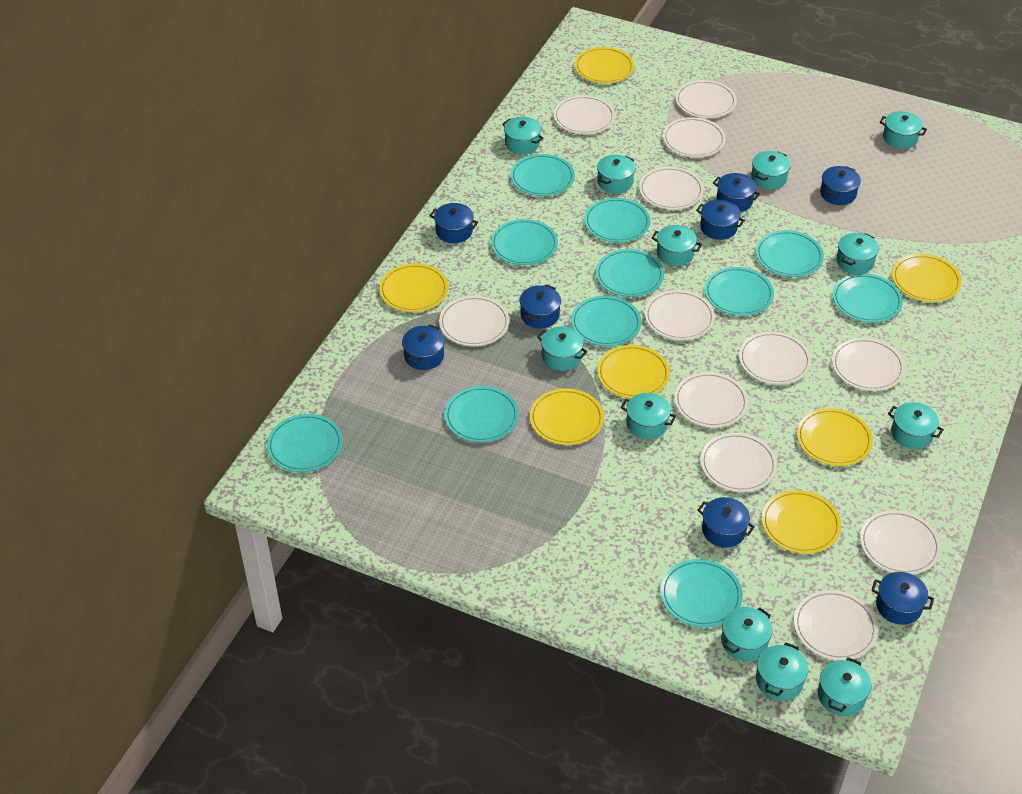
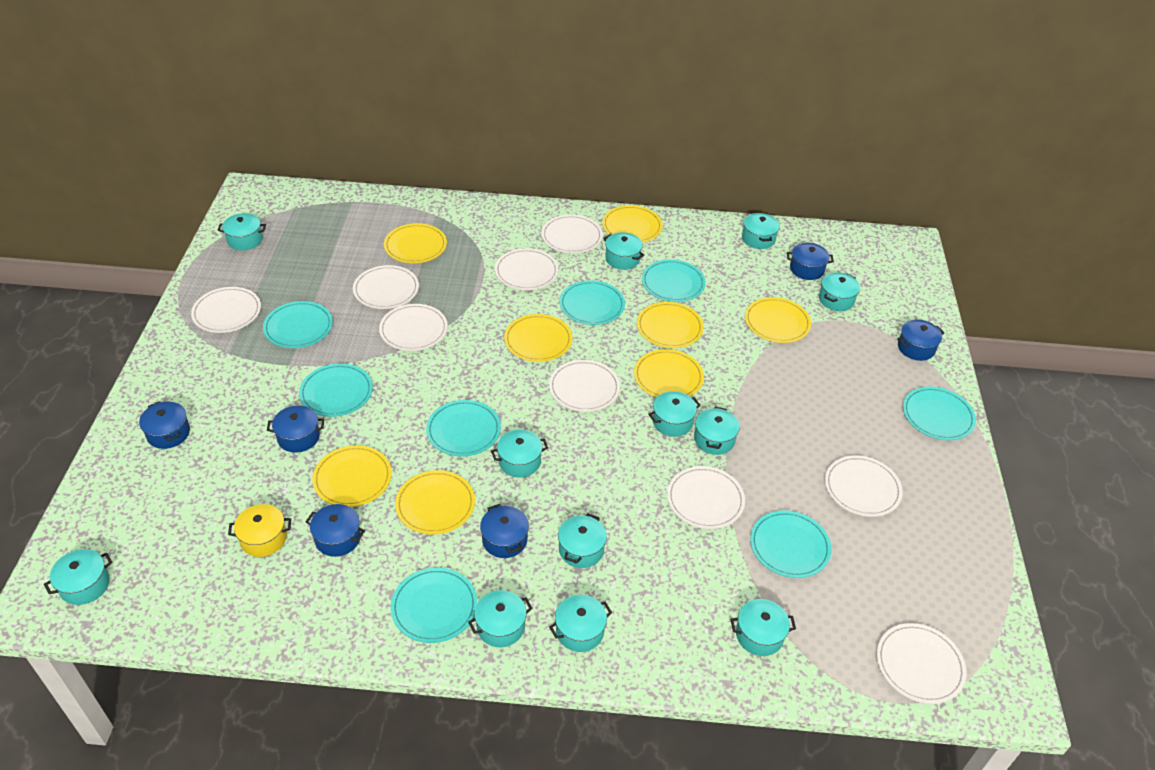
blue pot: 8 -> 6
turquoise plate: 11 -> 8
white plate: 12 -> 9
yellow plate: 7 -> 8
yellow pot: 0 -> 1

